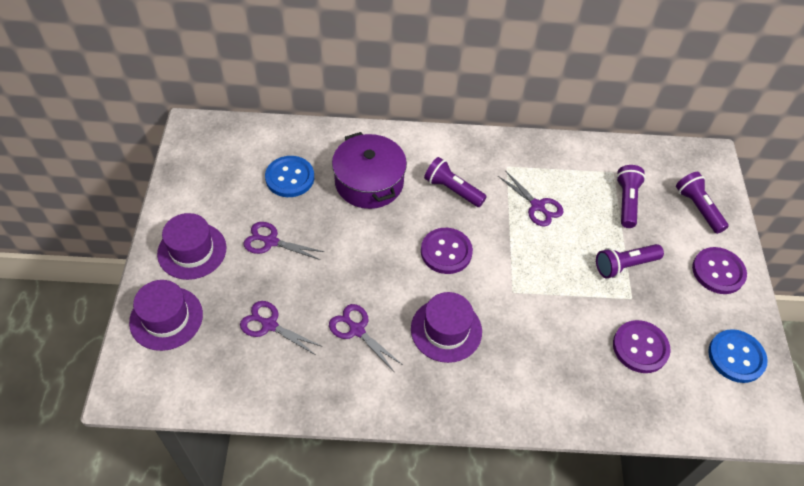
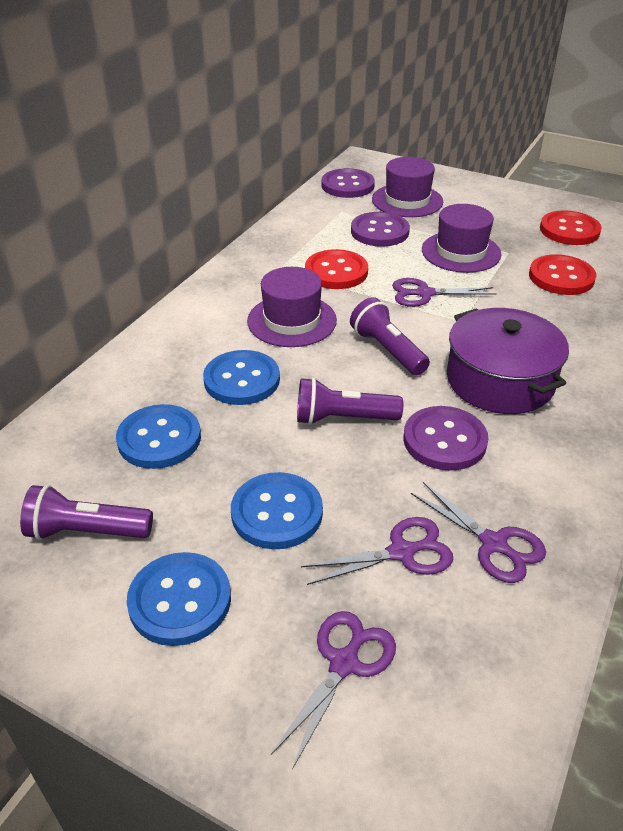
blue button: 2 -> 4
purple flashlight: 4 -> 3
red button: 0 -> 3

